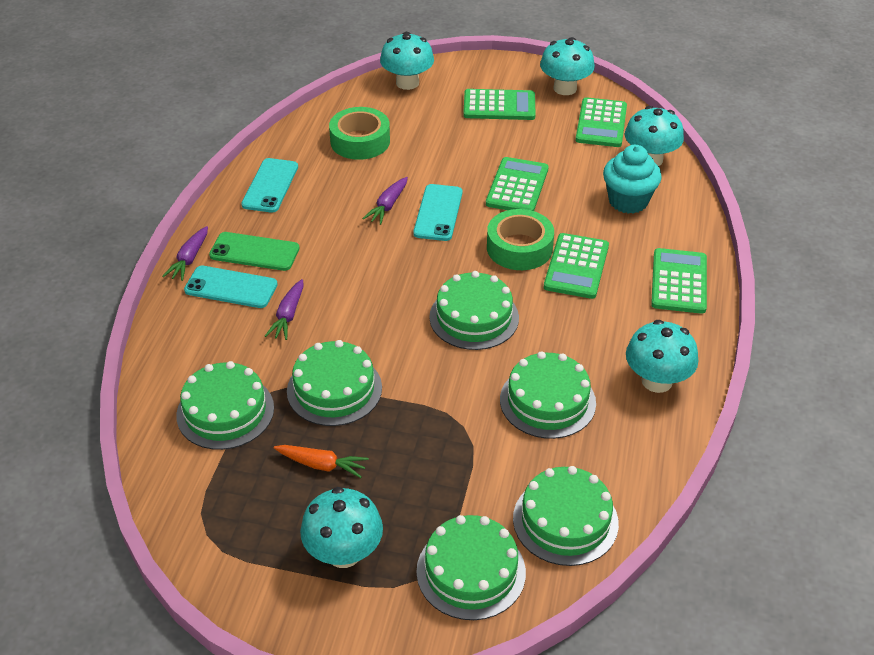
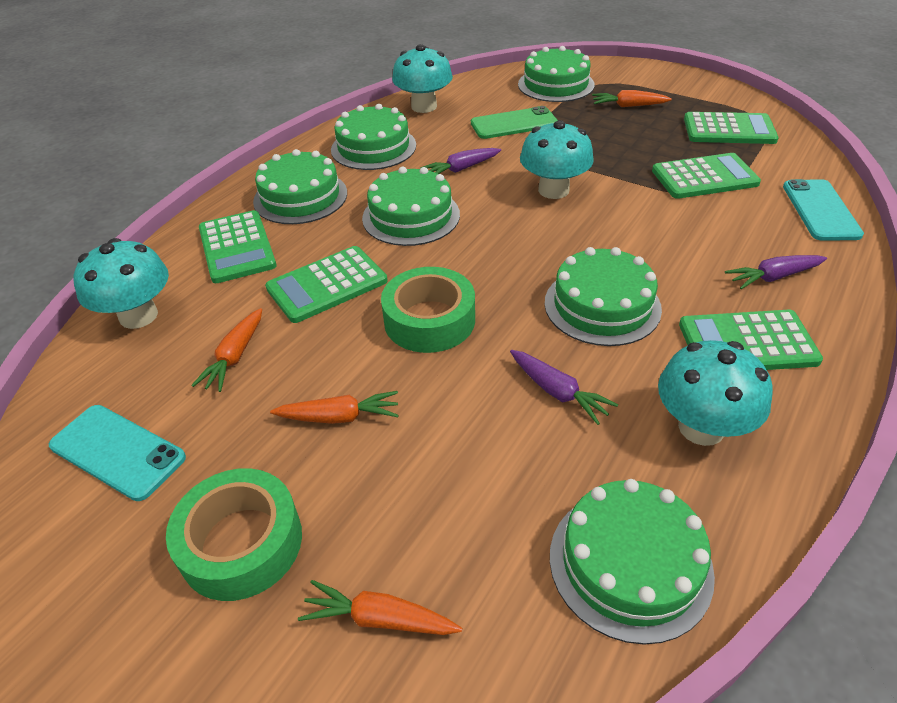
orange carrot: 1 -> 4
turquoise cupcake: 1 -> 0
turquoise mushroom: 5 -> 4
turquoise phone: 3 -> 2

